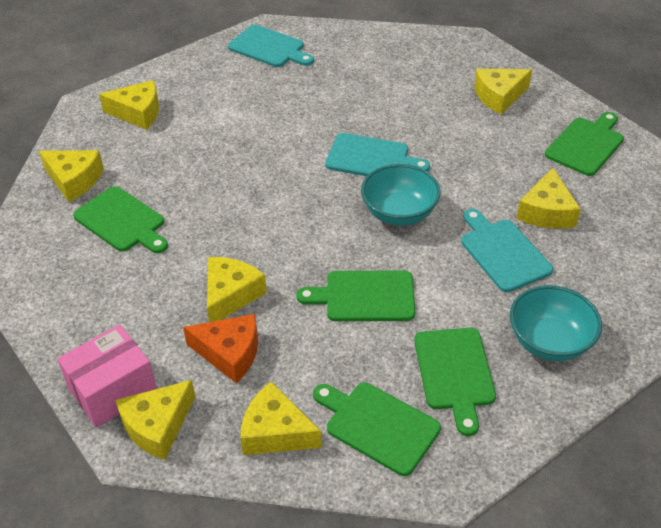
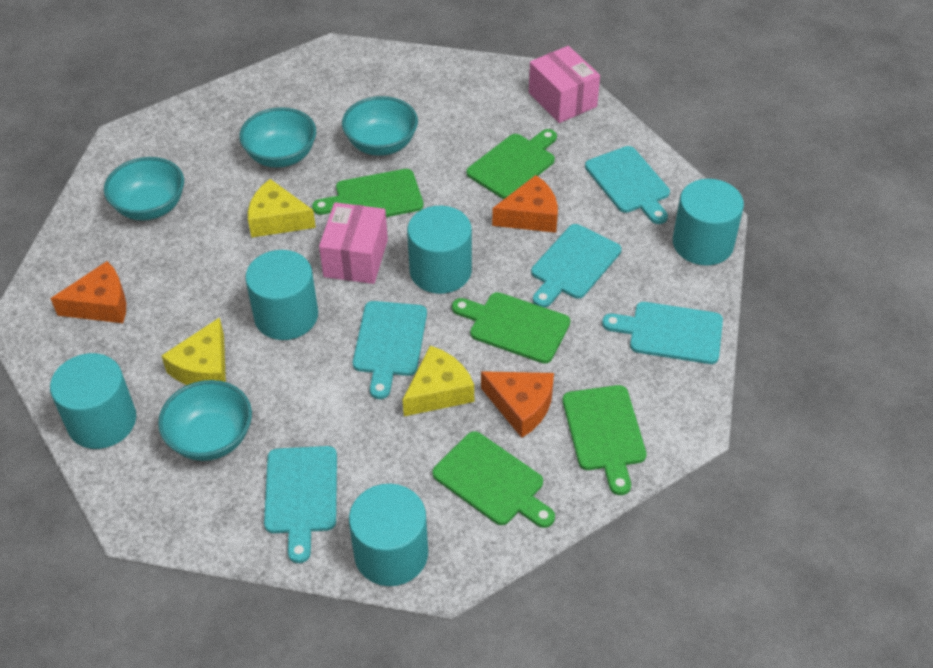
orange cheese: 1 -> 3
pink box: 1 -> 2
turquoise bowl: 2 -> 4
turquoise cutting board: 3 -> 5
turquoise cylinder: 0 -> 5
yellow cheese: 7 -> 3

